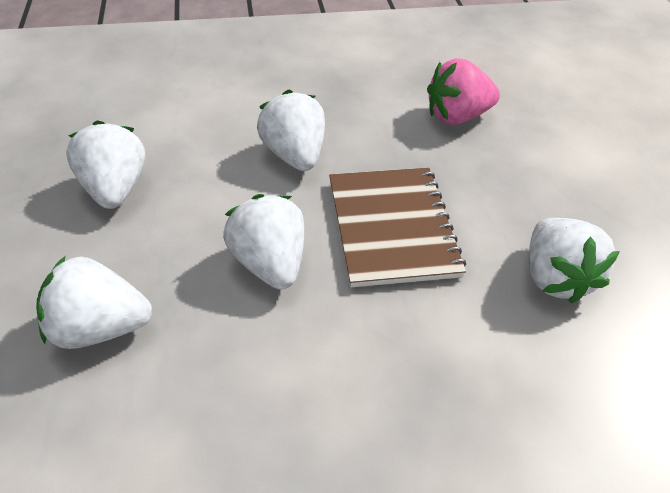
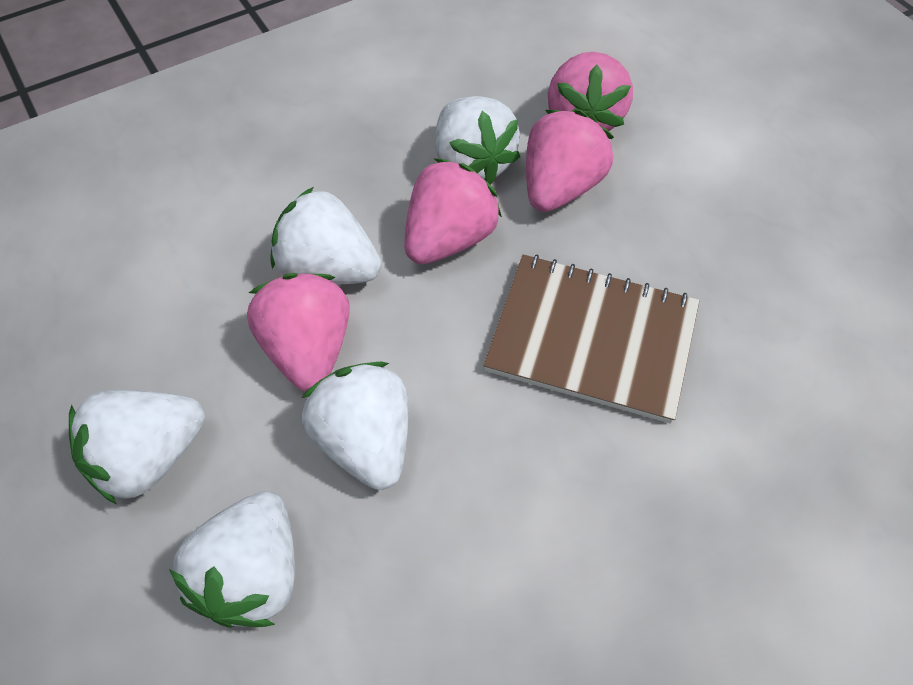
pink strawberry: 1 -> 4

